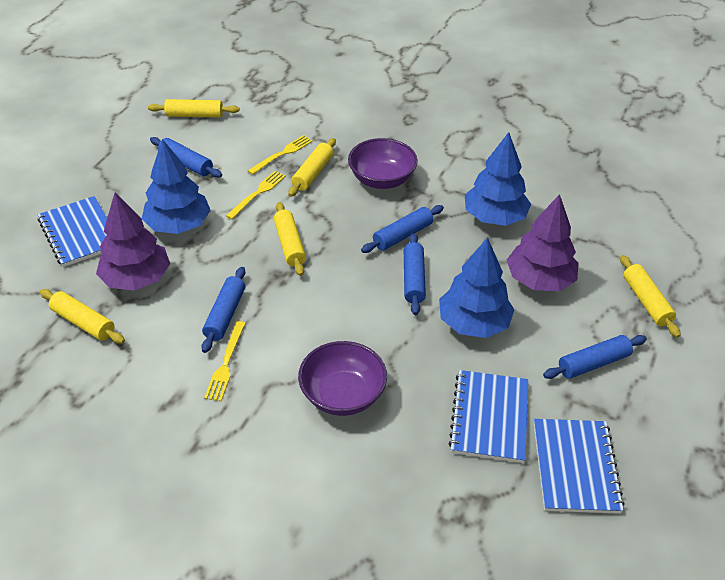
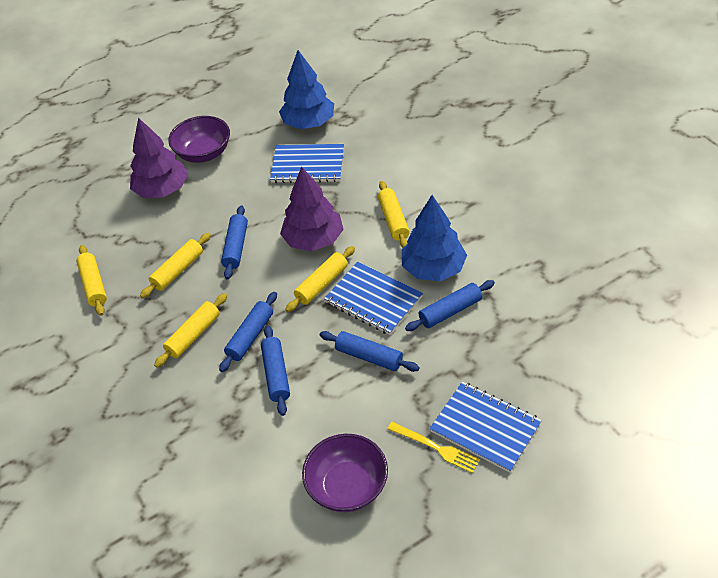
blue tree: 3 -> 2
yellow fork: 3 -> 1

